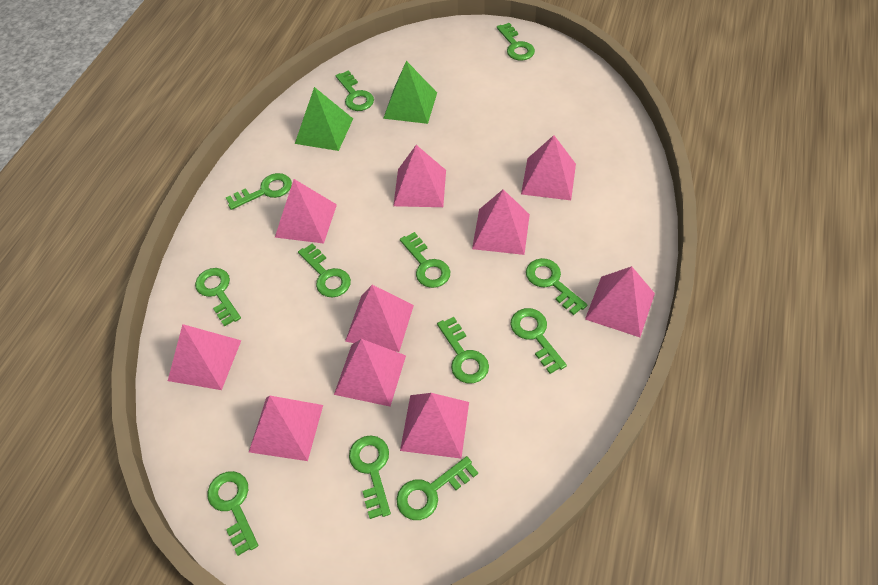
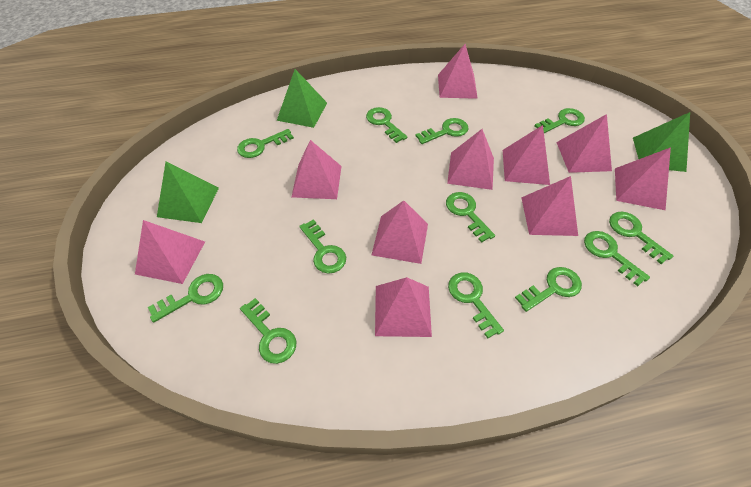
green pyramid: 2 -> 3

